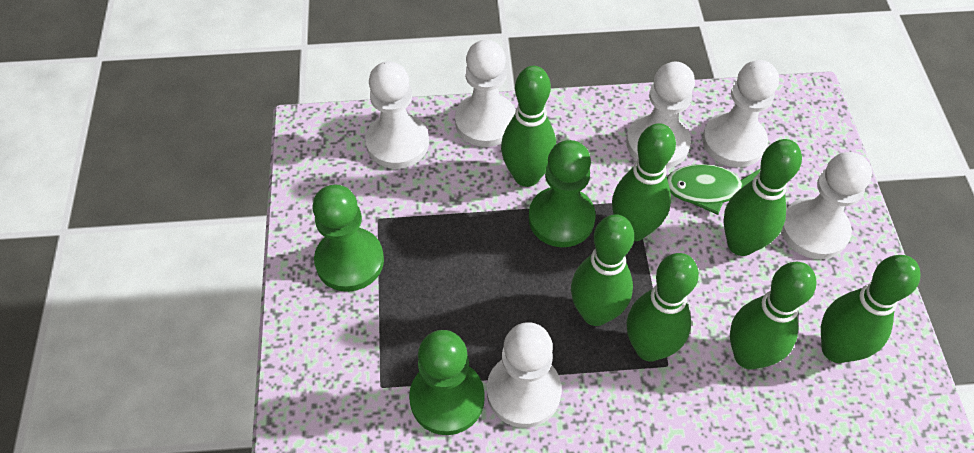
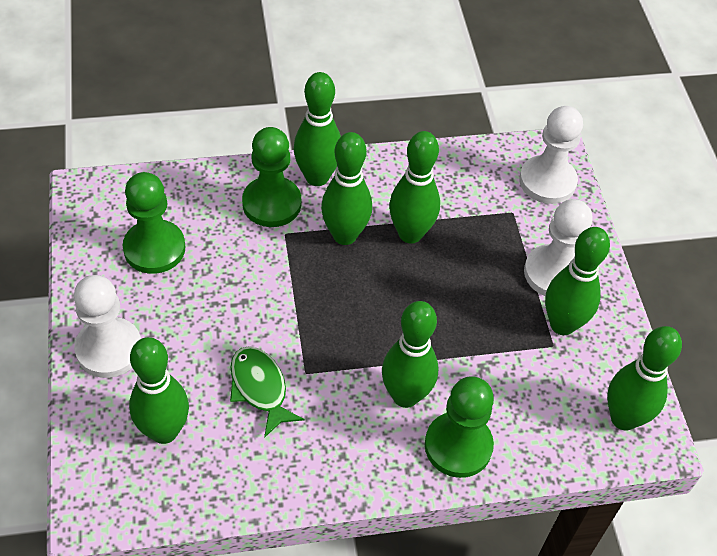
white pawn: 6 -> 3

